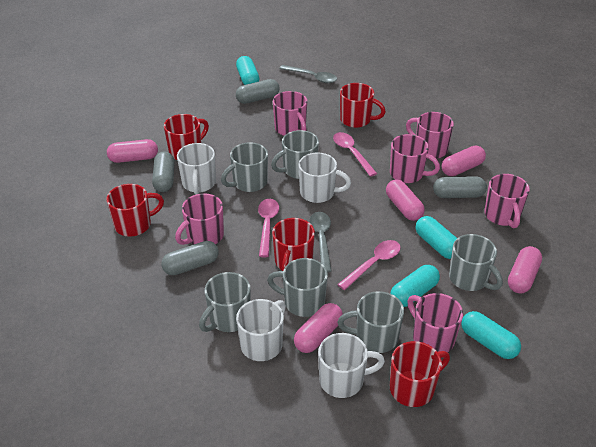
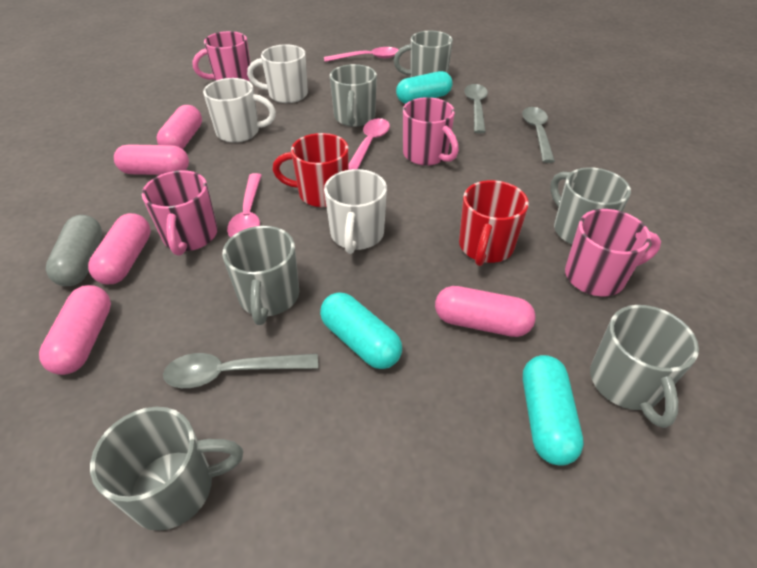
grey capsule: 4 -> 1
grey spoon: 2 -> 3
pink mug: 6 -> 4
red mug: 5 -> 2
turquoise capsule: 4 -> 3
white mug: 4 -> 3

